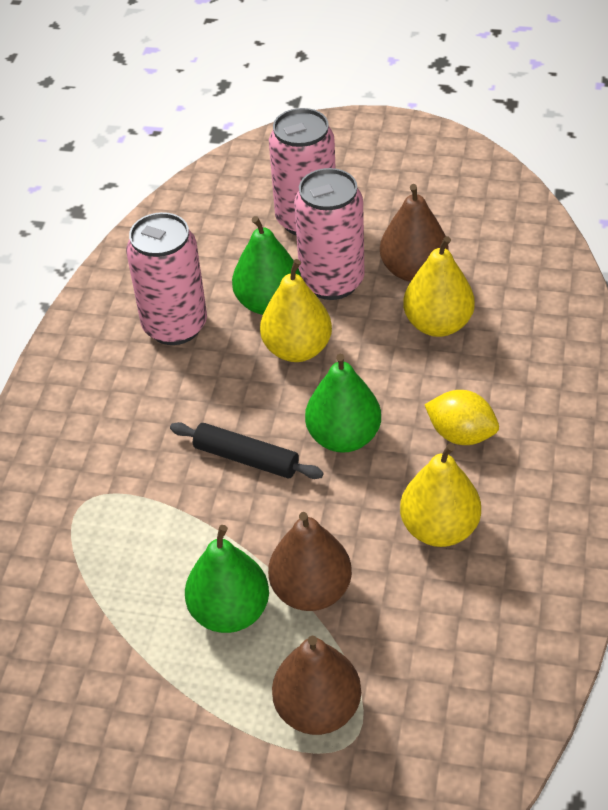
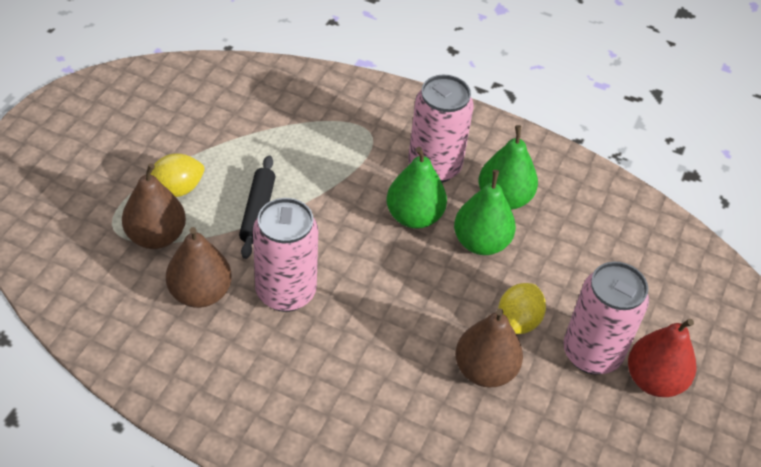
red pear: 0 -> 1
yellow lemon: 1 -> 2
yellow pear: 3 -> 0

